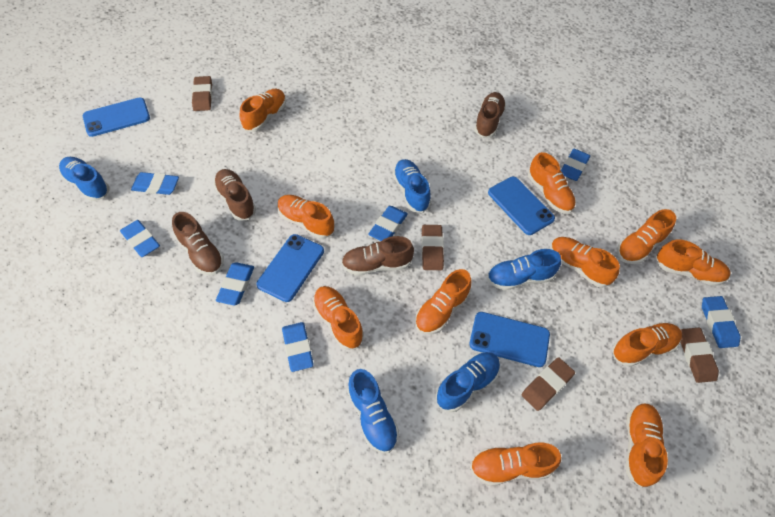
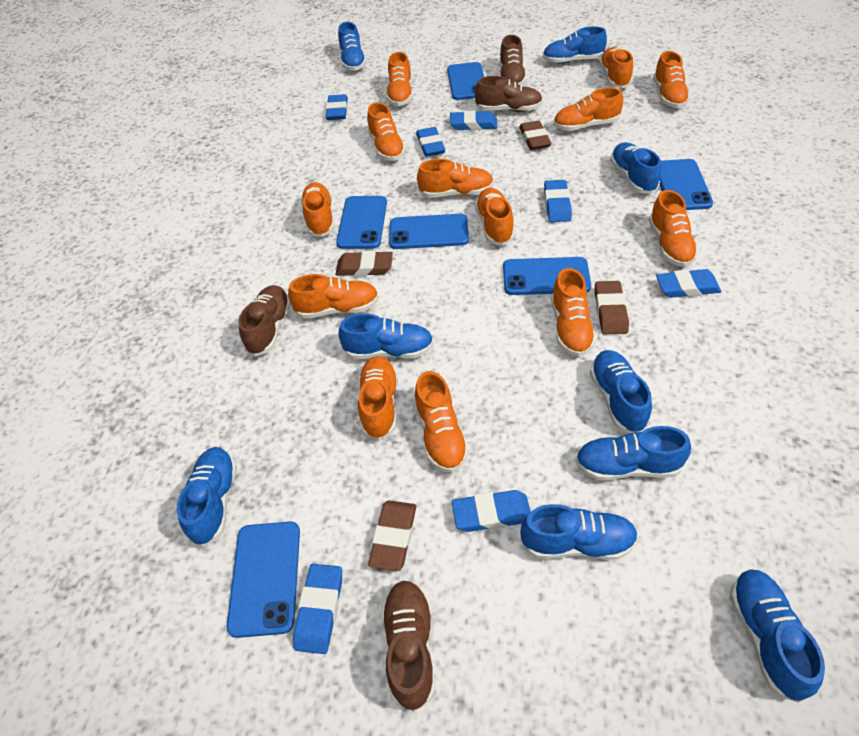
blue phone: 4 -> 6
blue shoe: 5 -> 9
orange shoe: 11 -> 13

